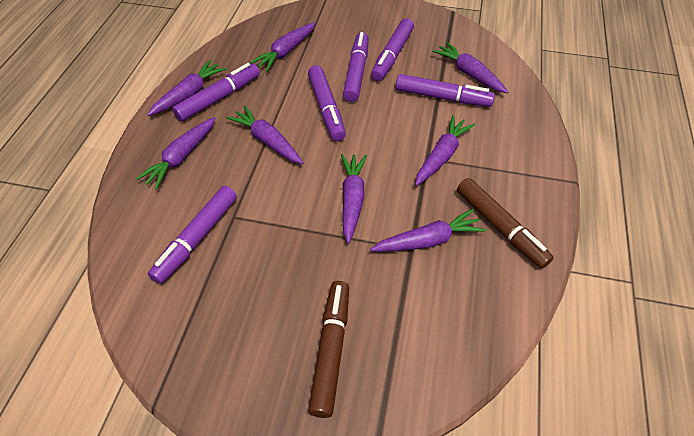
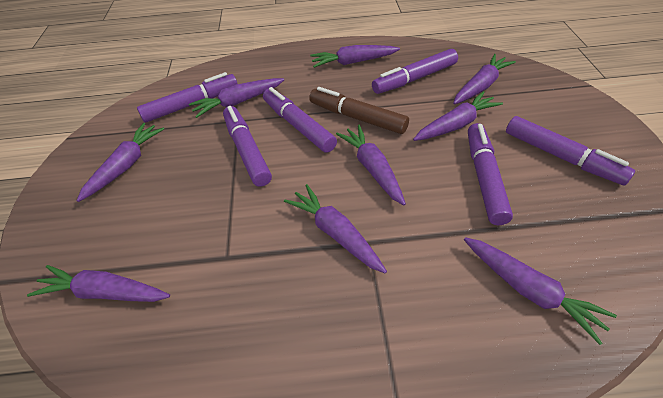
brown marker: 2 -> 1
purple carrot: 8 -> 9

